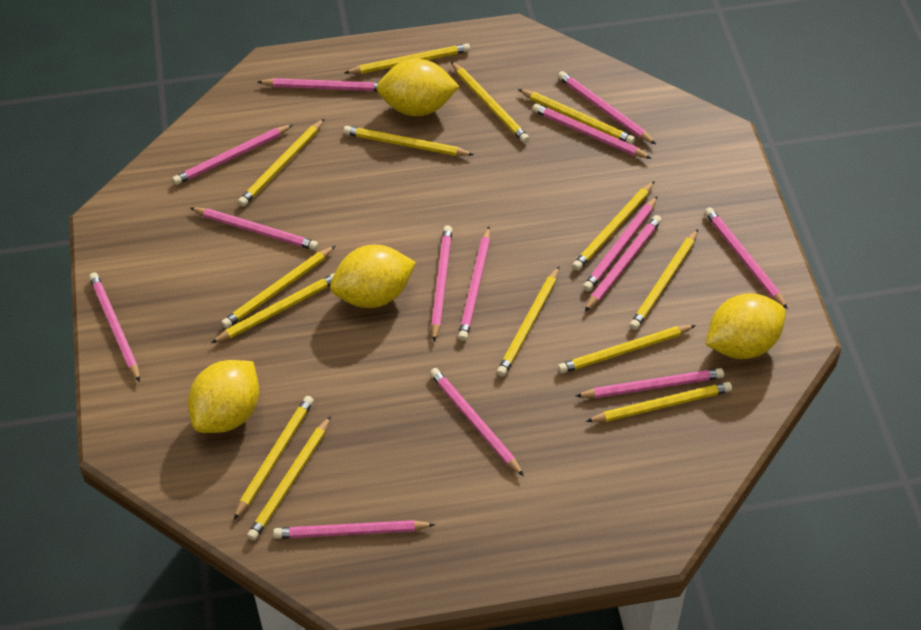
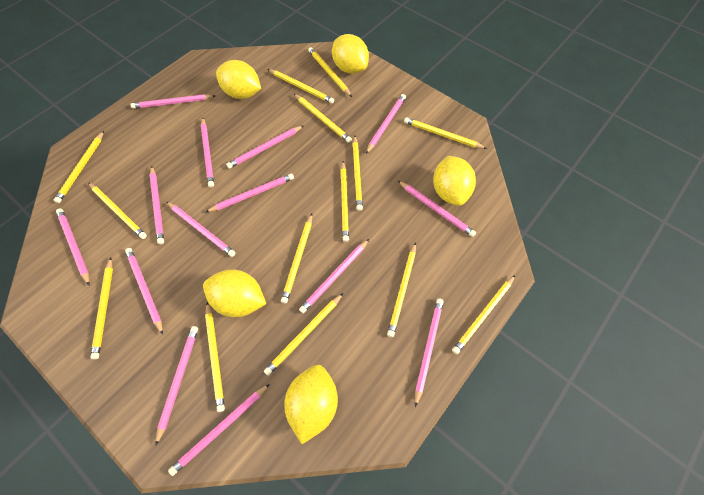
yellow lemon: 4 -> 5

